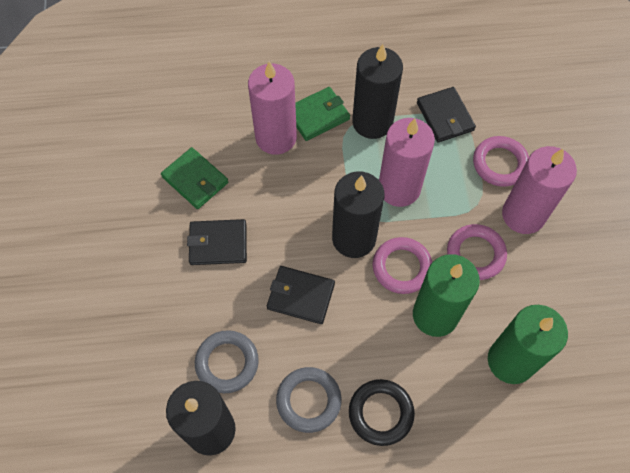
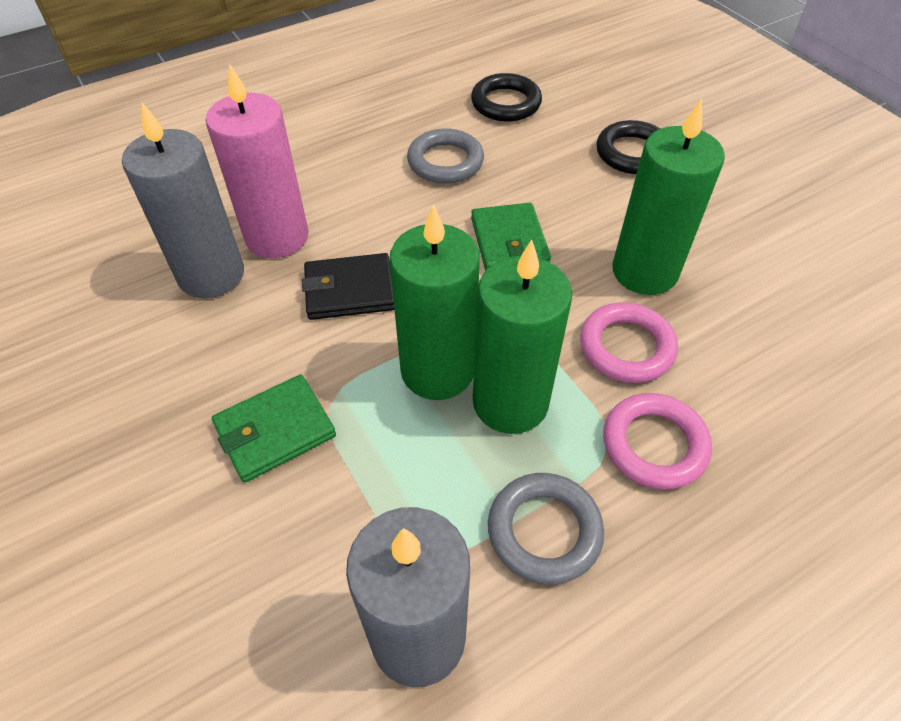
black candle: 3 -> 0
black ring: 1 -> 2
black wallet: 3 -> 1
green candle: 2 -> 3
grey candle: 0 -> 2
pink candle: 3 -> 1
pink ring: 3 -> 2

